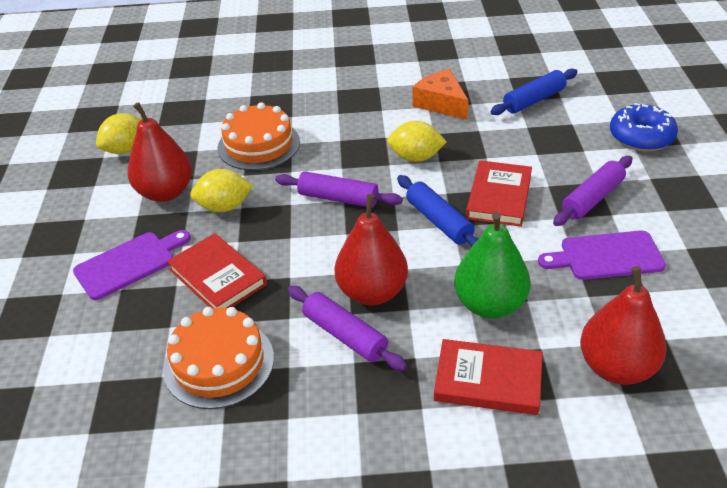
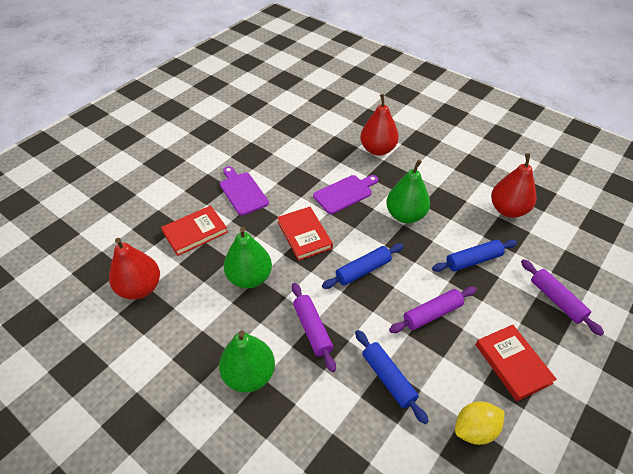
blue donut: 1 -> 0
blue rolling pin: 2 -> 3
green pear: 1 -> 3
orange cake: 2 -> 0
orange cheese: 1 -> 0
yellow lemon: 3 -> 1

